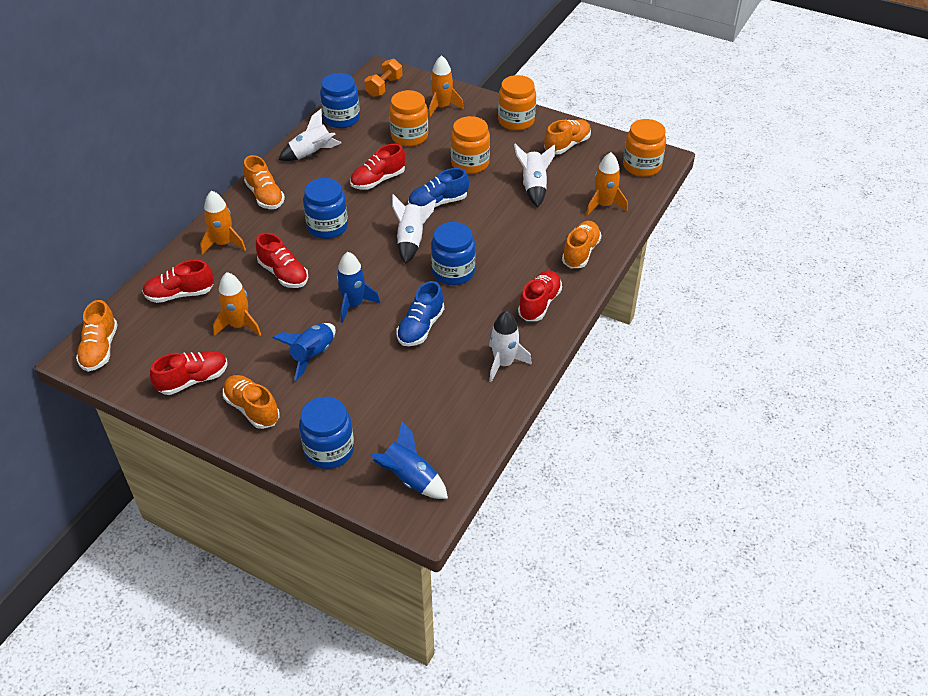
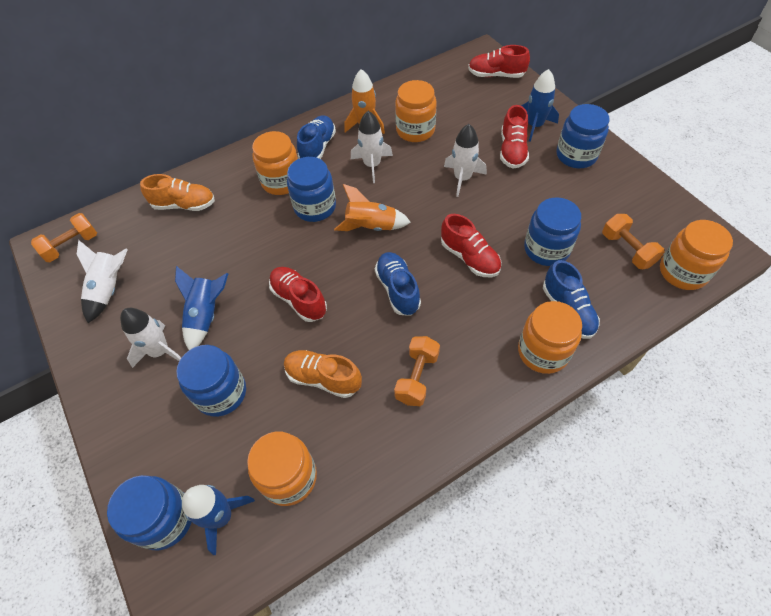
blue jar: 4 -> 5
blue shoe: 2 -> 3
orange dumbbell: 1 -> 3
orange jar: 4 -> 5
orange rocket: 4 -> 2
orange shoe: 5 -> 2
red shoe: 5 -> 4

